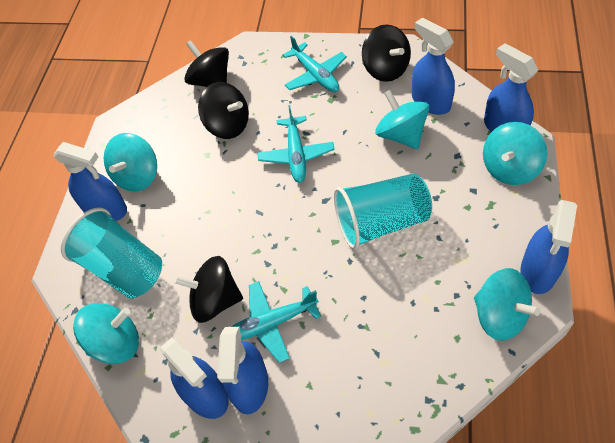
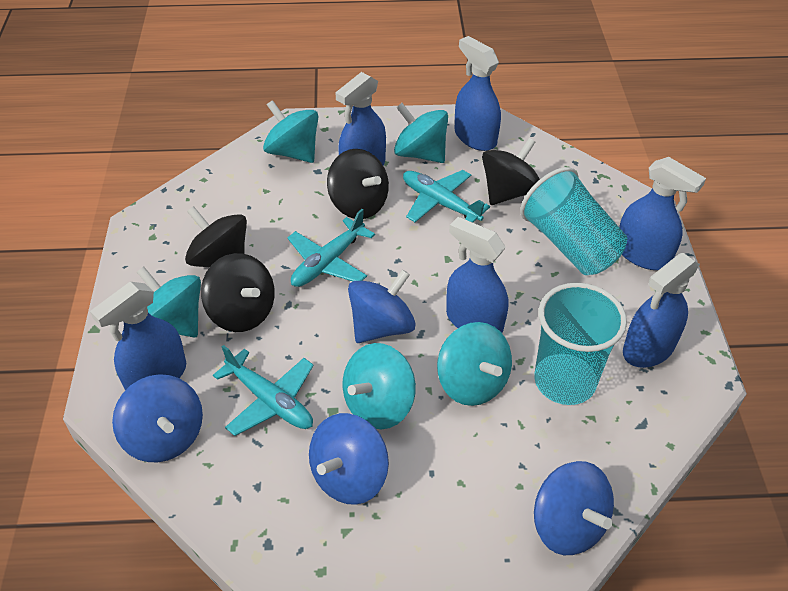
blue spinning top: 0 -> 4

